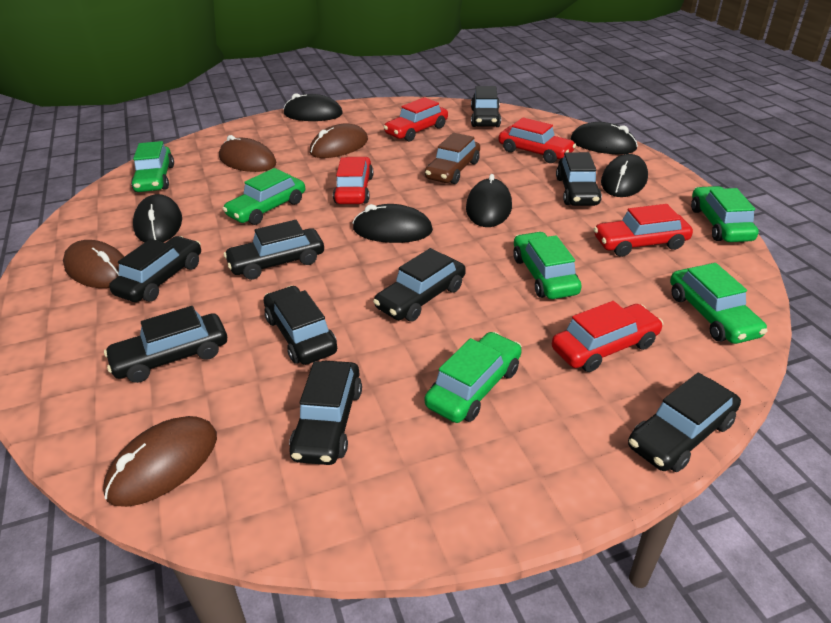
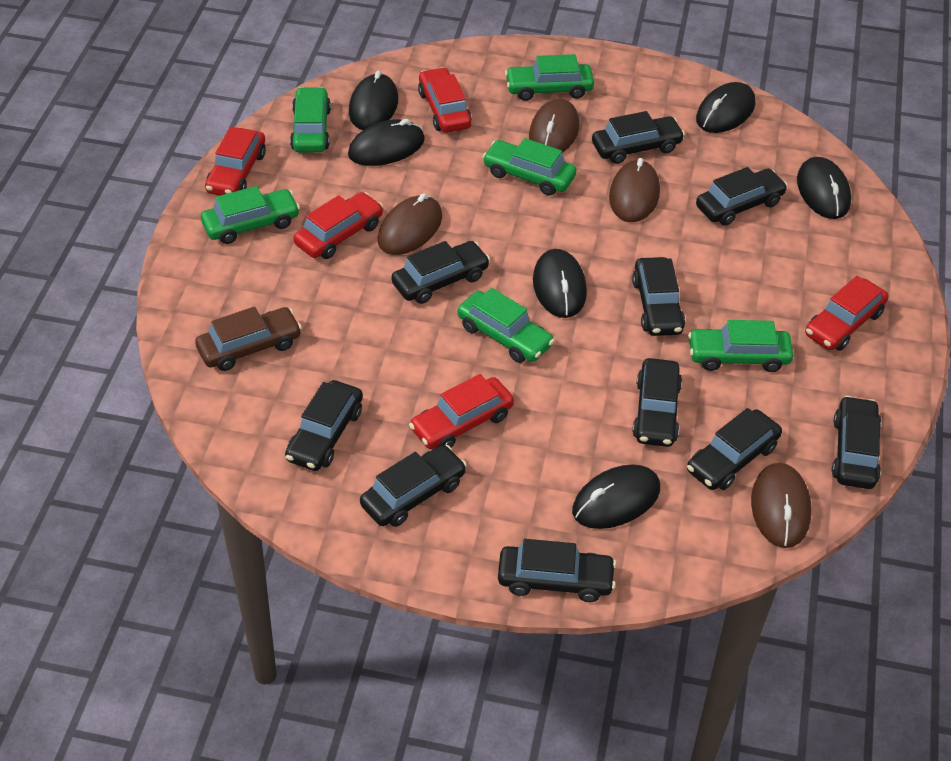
black car: 9 -> 10

